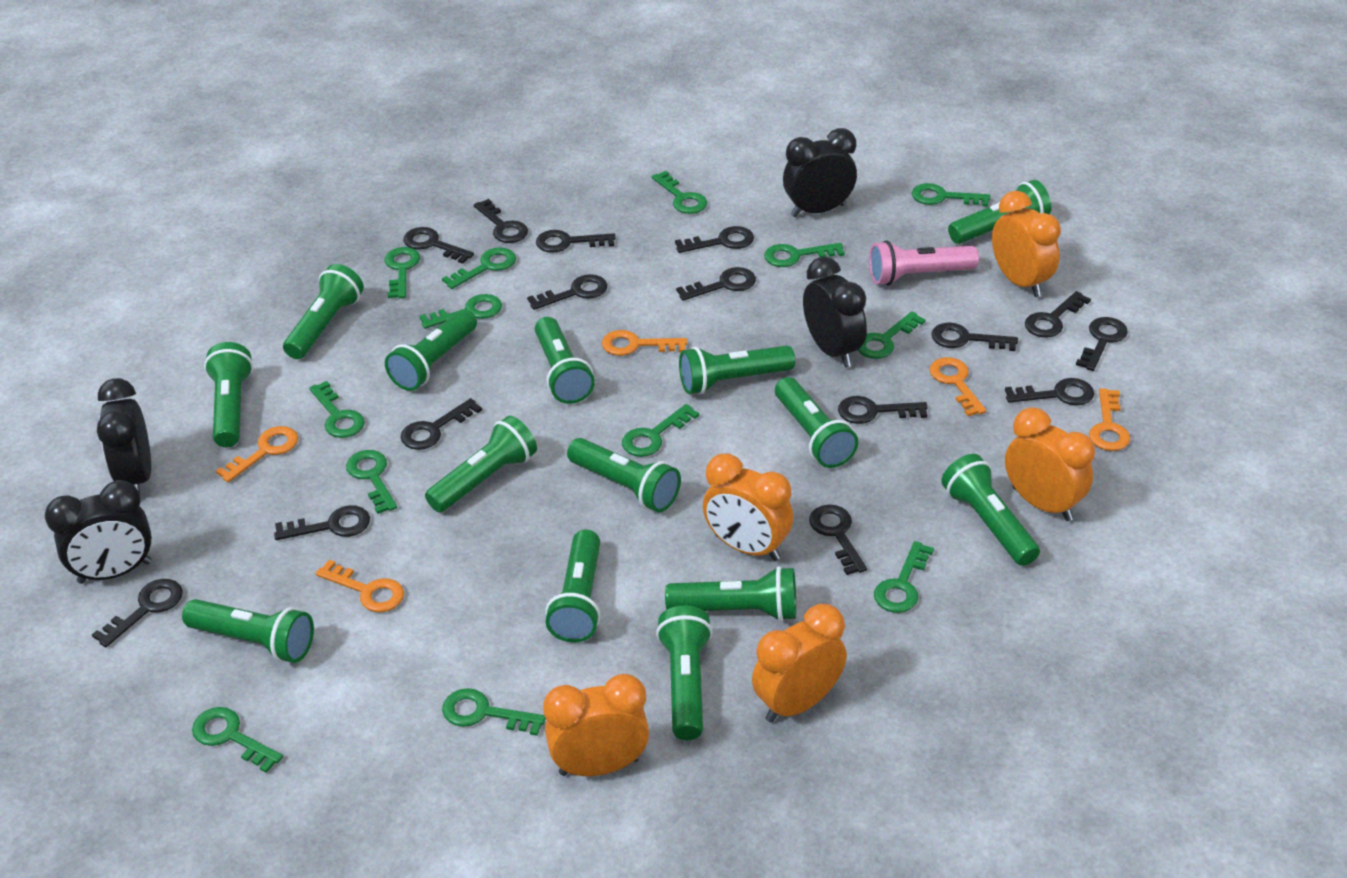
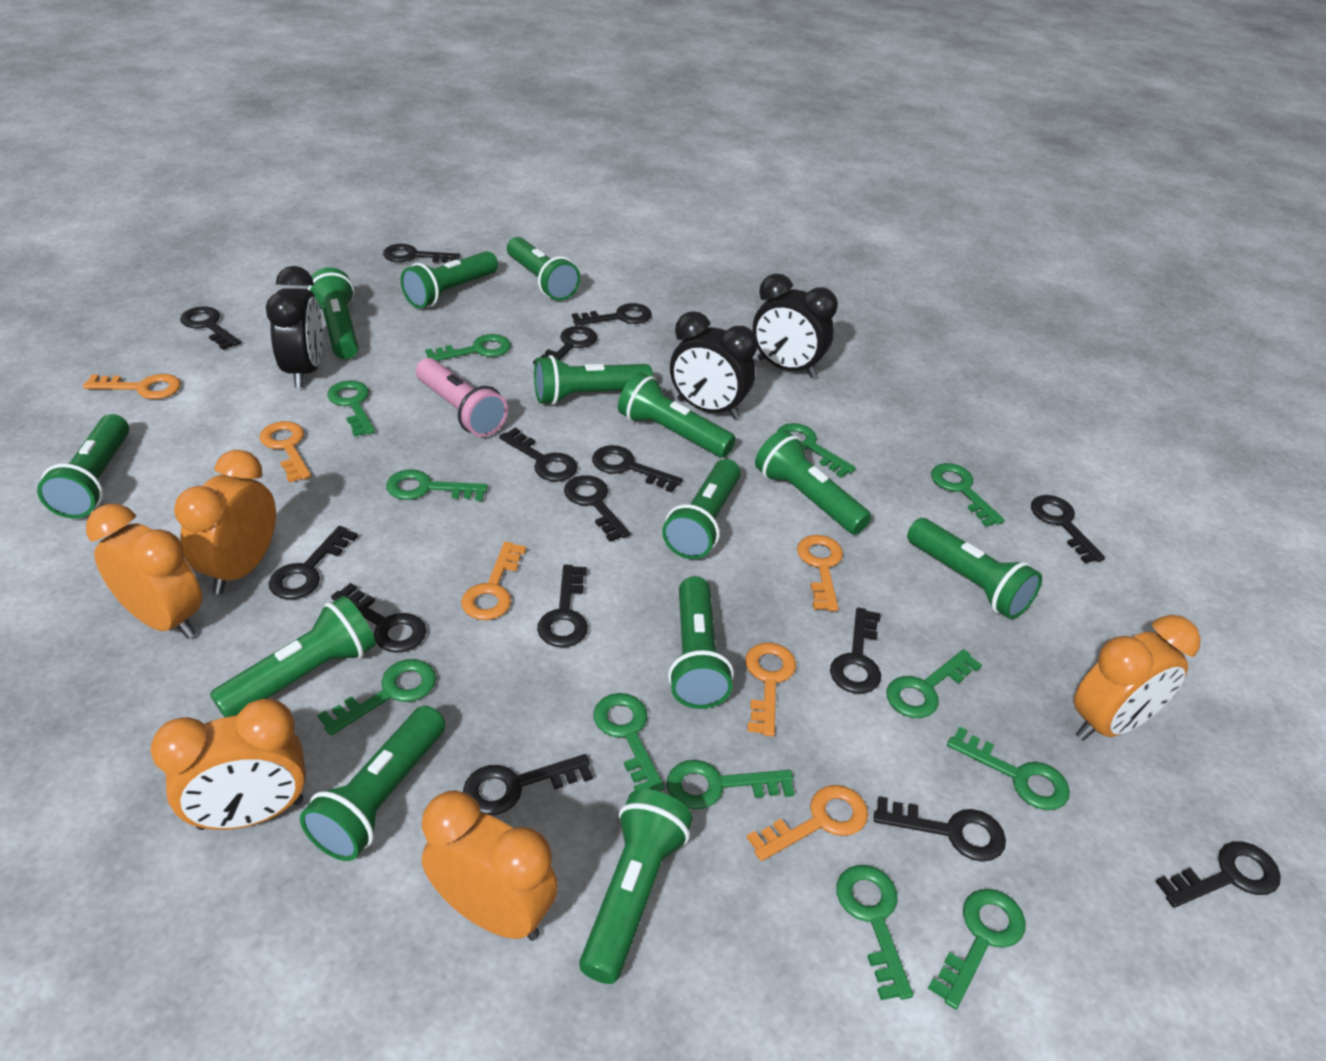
black clock: 4 -> 3
green flashlight: 14 -> 13
green key: 13 -> 12
orange key: 5 -> 6

